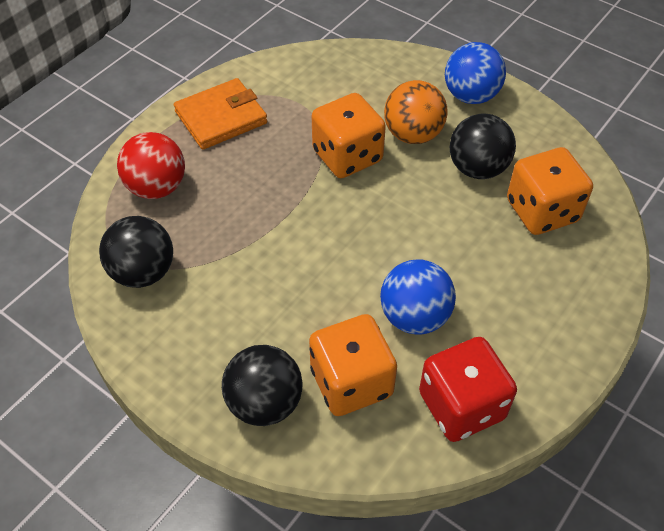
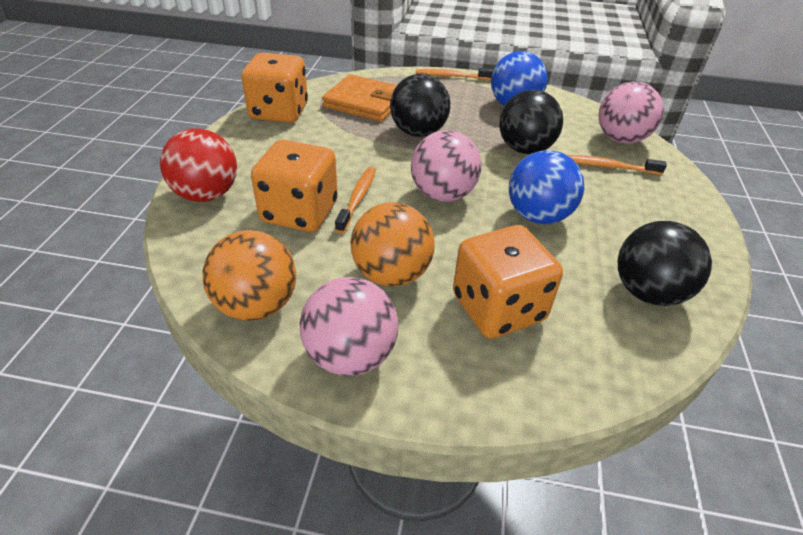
orange ball: 1 -> 2
orange toothbrush: 0 -> 3
pink ball: 0 -> 3
red dice: 1 -> 0

